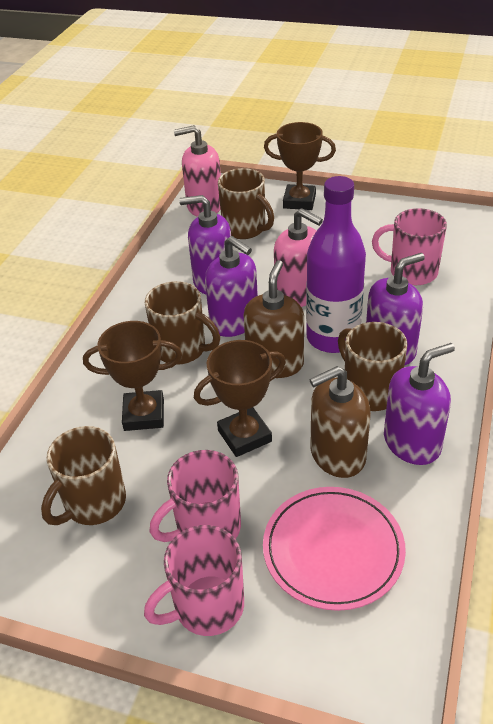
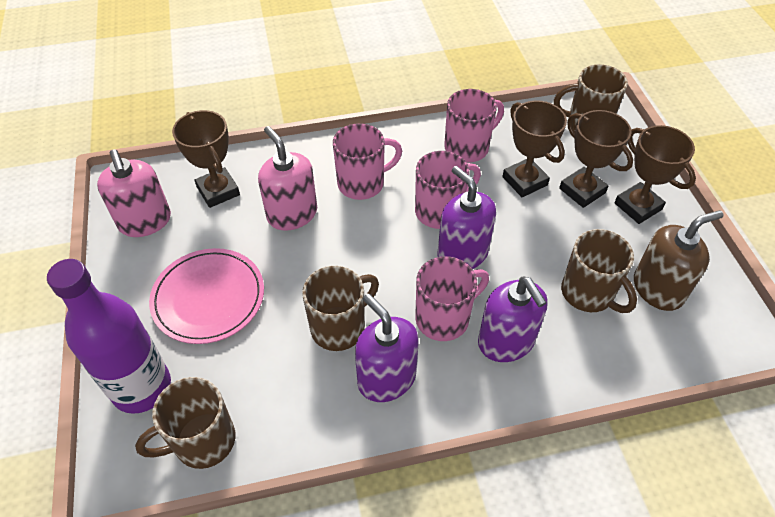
brown soap dispenser: 2 -> 1
brown trophy: 3 -> 4
pink mug: 3 -> 4
purple soap dispenser: 4 -> 3

